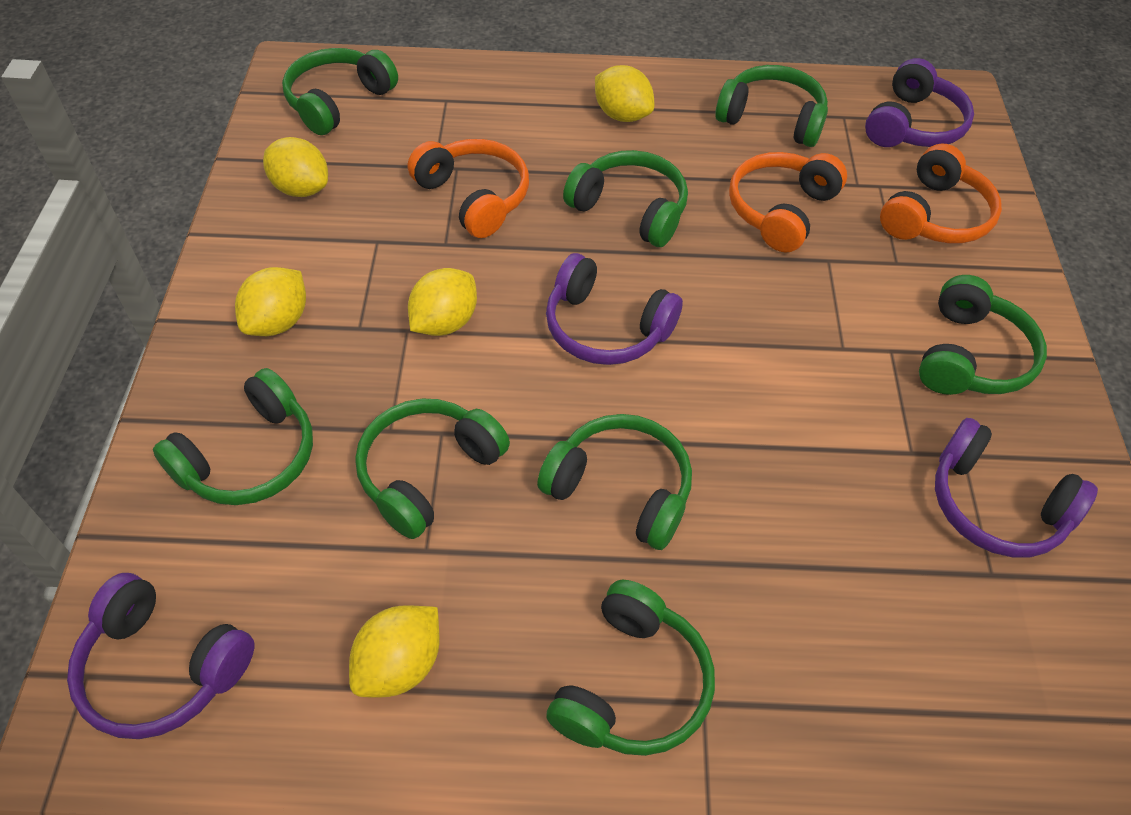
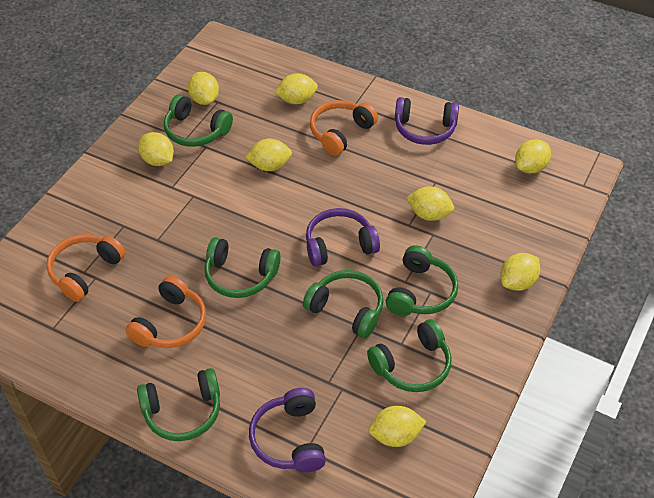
green headphones: 8 -> 6
purple headphones: 4 -> 3
yellow lemon: 5 -> 8

